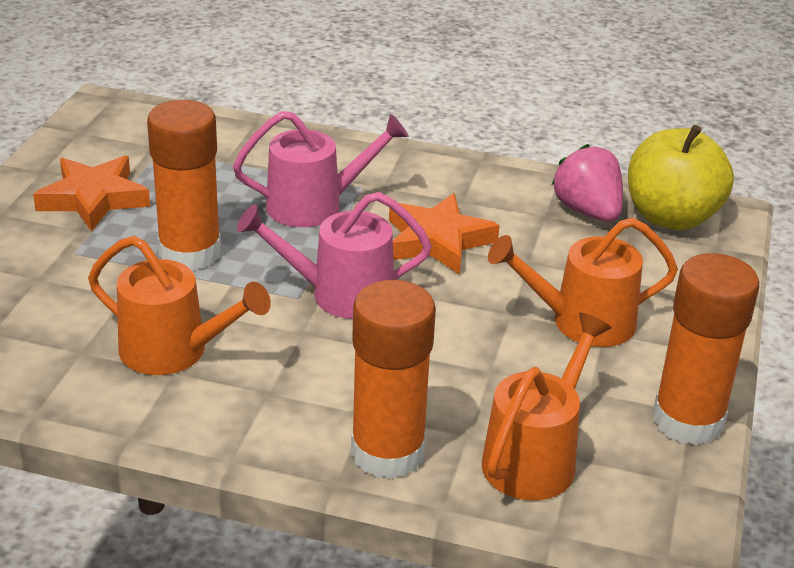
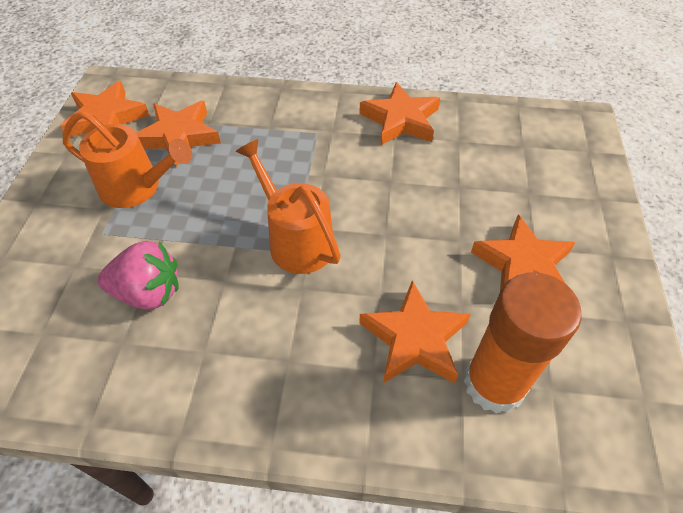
orange glue stick: 3 -> 1
orange star: 2 -> 5
orange watering can: 3 -> 2
pink watering can: 2 -> 0
yellow apple: 1 -> 0

